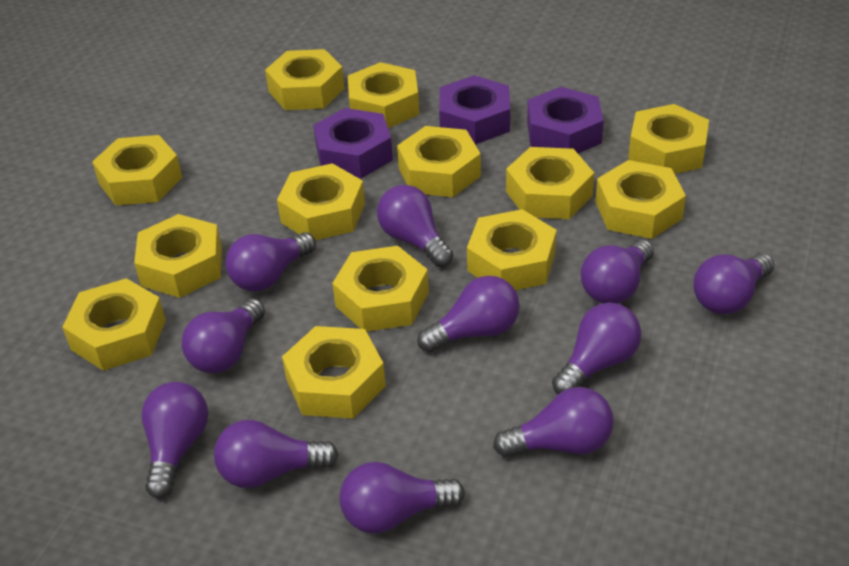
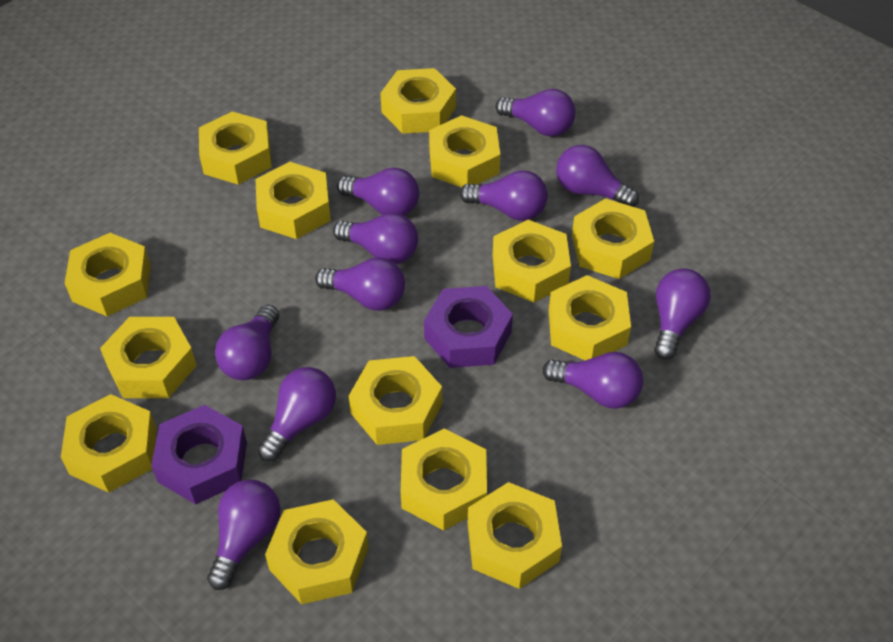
purple nut: 3 -> 2
yellow nut: 13 -> 14

